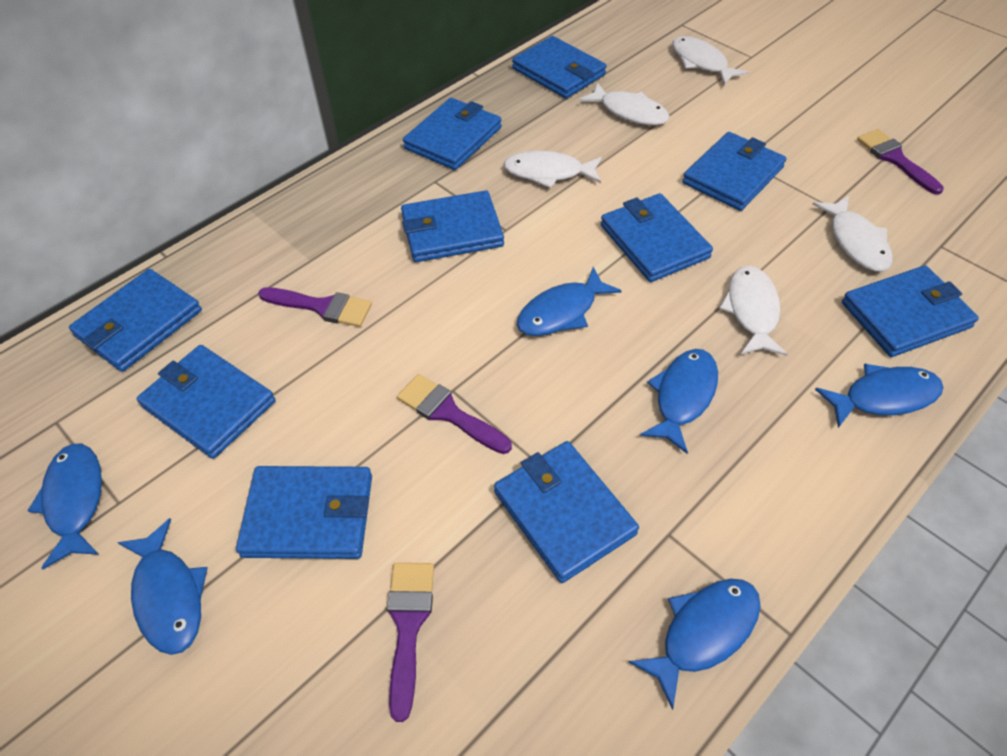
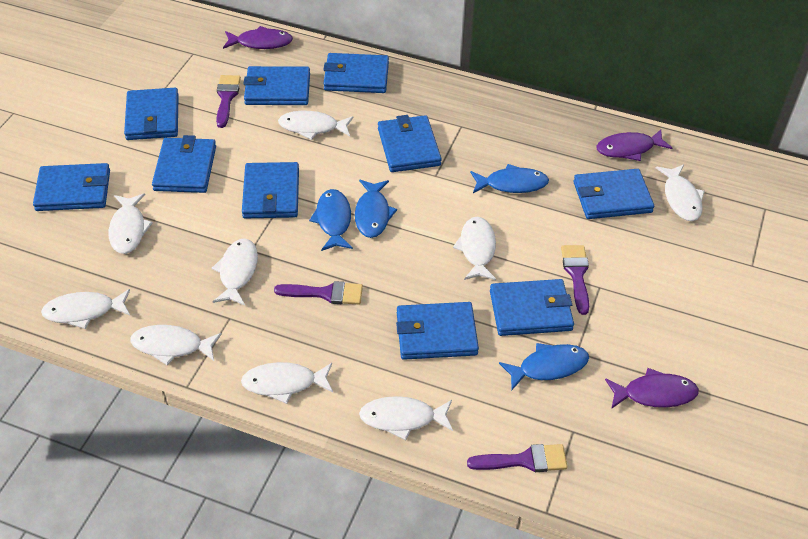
blue fish: 6 -> 4
purple fish: 0 -> 3
white fish: 5 -> 9

